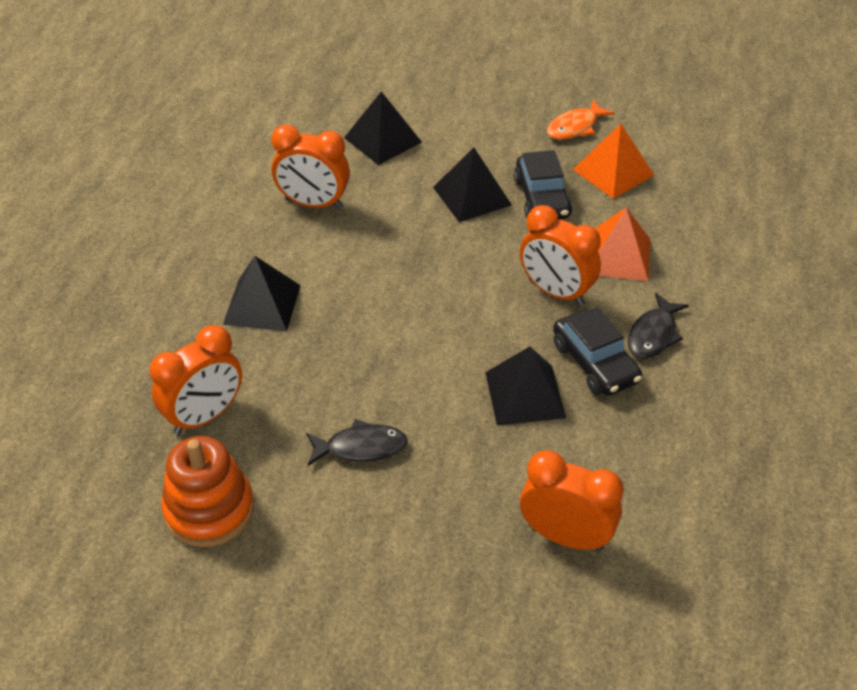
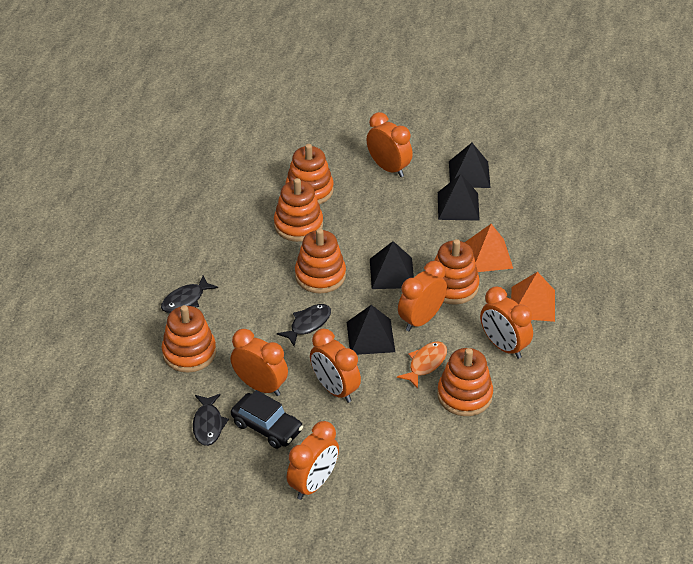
black car: 2 -> 1
black fish: 2 -> 3
orange clock: 4 -> 6
orange stacking toy: 1 -> 6

